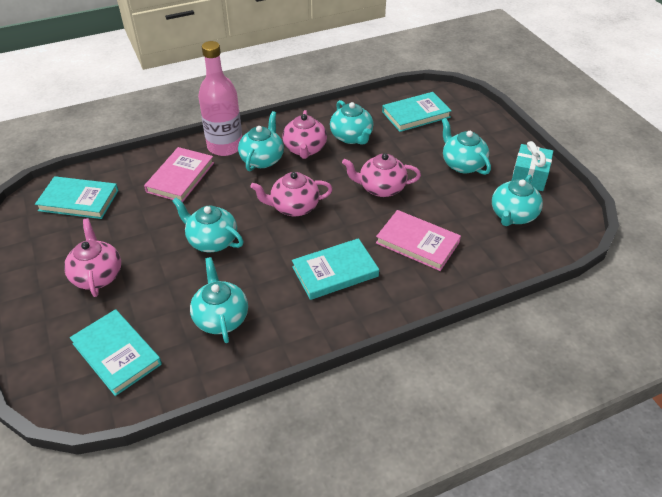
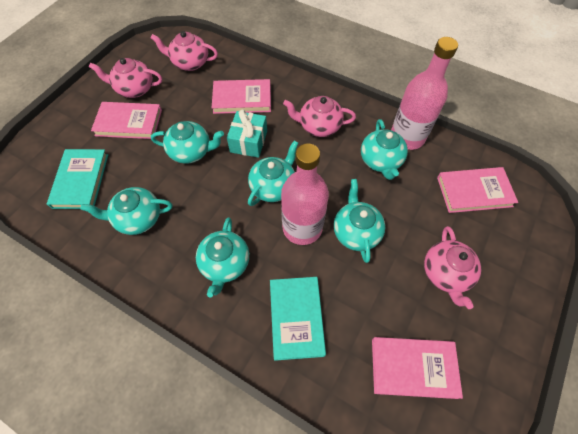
pink book: 2 -> 4
pink bottle: 1 -> 2
turquoise book: 4 -> 2

